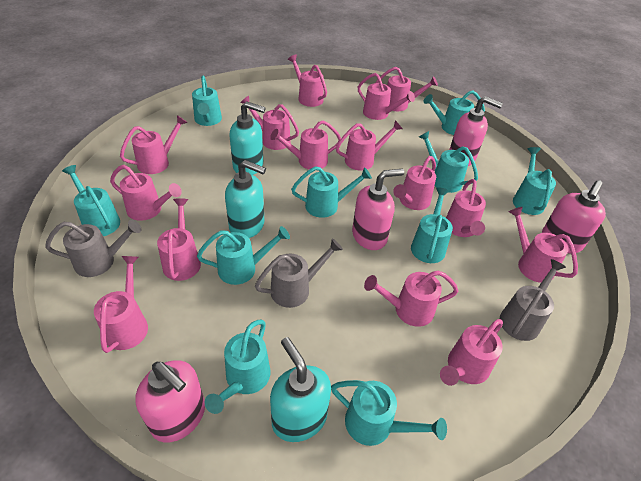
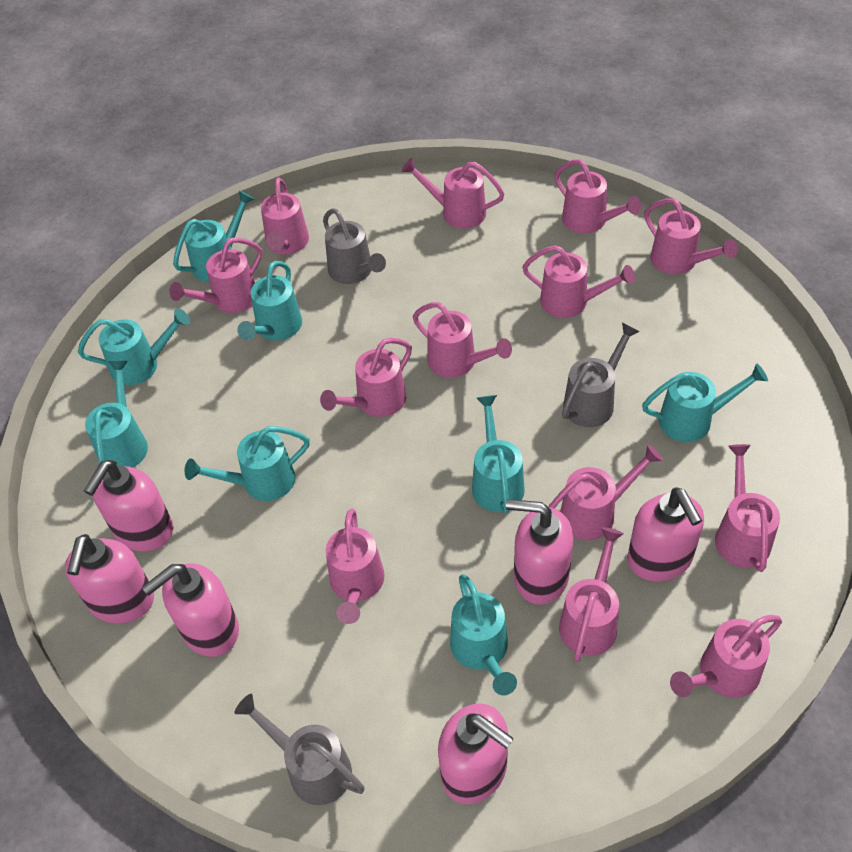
pink soap dispenser: 4 -> 6
pink watering can: 15 -> 13
turquoise soap dispenser: 3 -> 0
turquoise watering can: 10 -> 8

